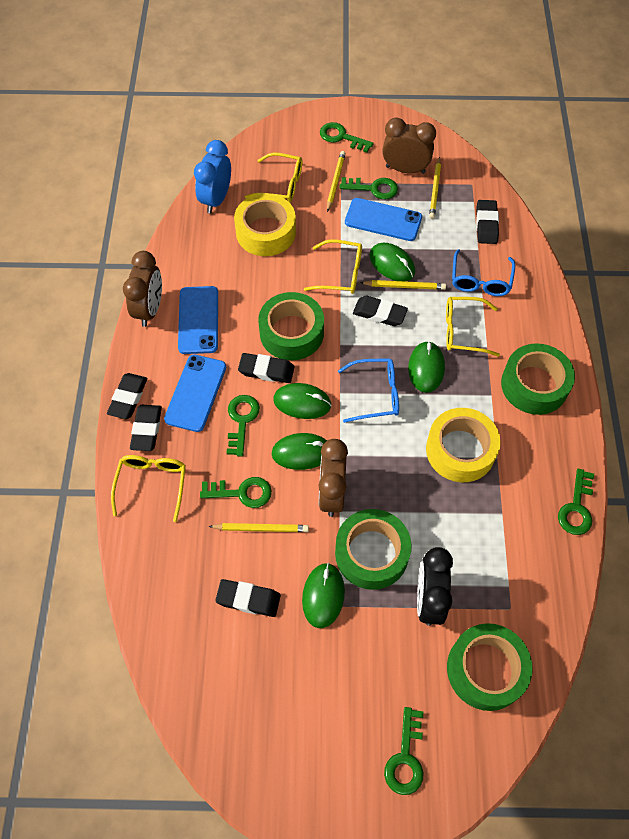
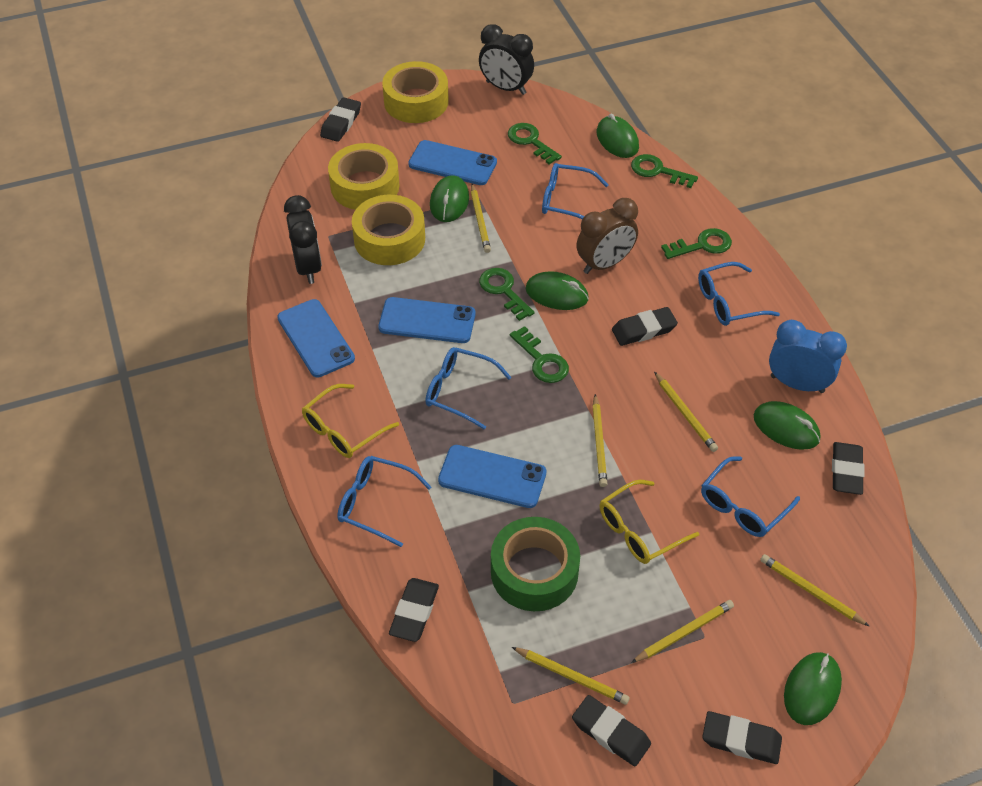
black clock: 1 -> 2
blue glasses: 2 -> 5
blue phone: 3 -> 4
brown clock: 3 -> 1
green key: 6 -> 5
green tape: 4 -> 1
yellow glasses: 4 -> 2
yellow pencil: 4 -> 6
yellow tape: 2 -> 3

